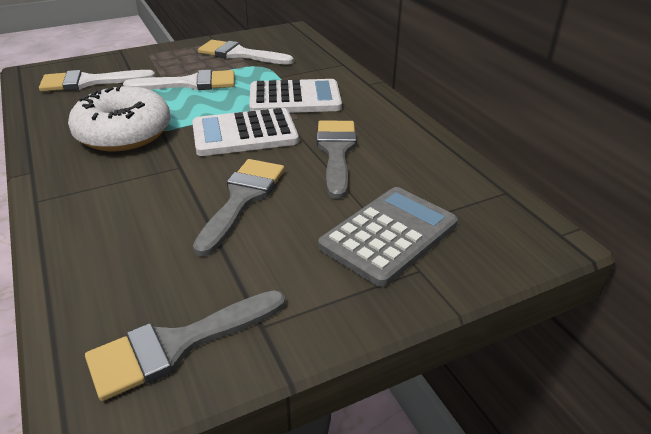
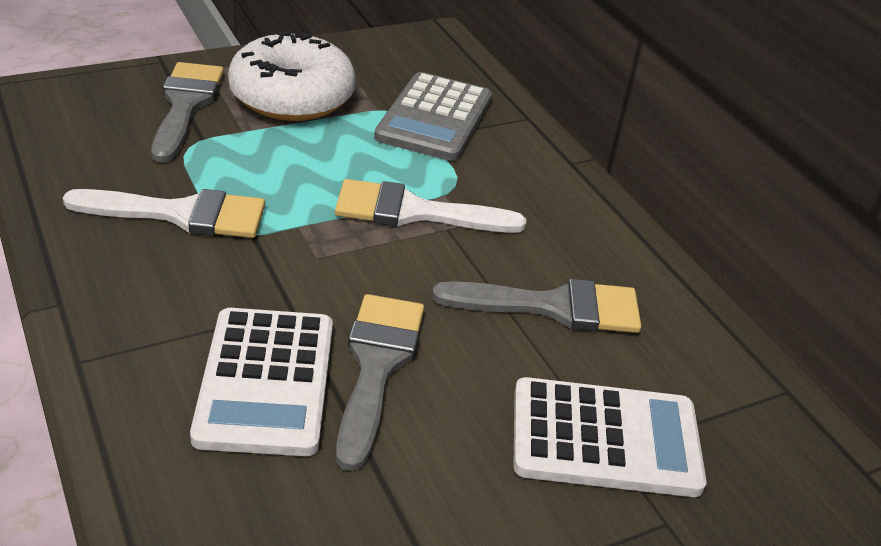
white brush: 3 -> 2

